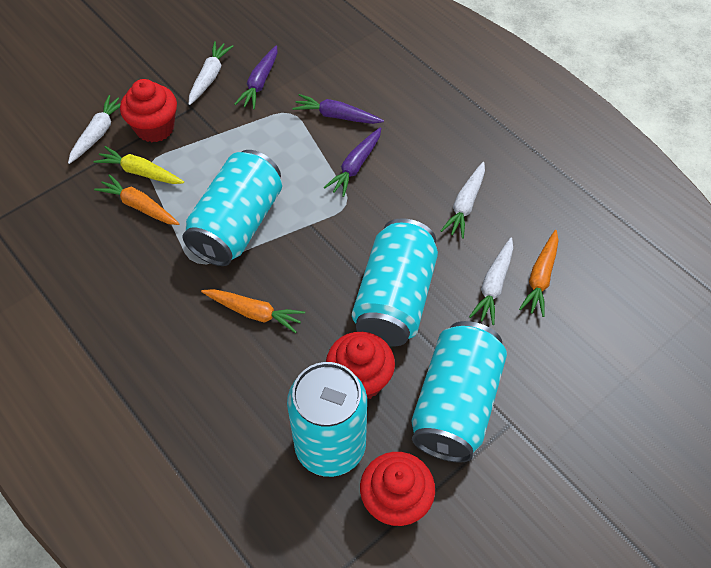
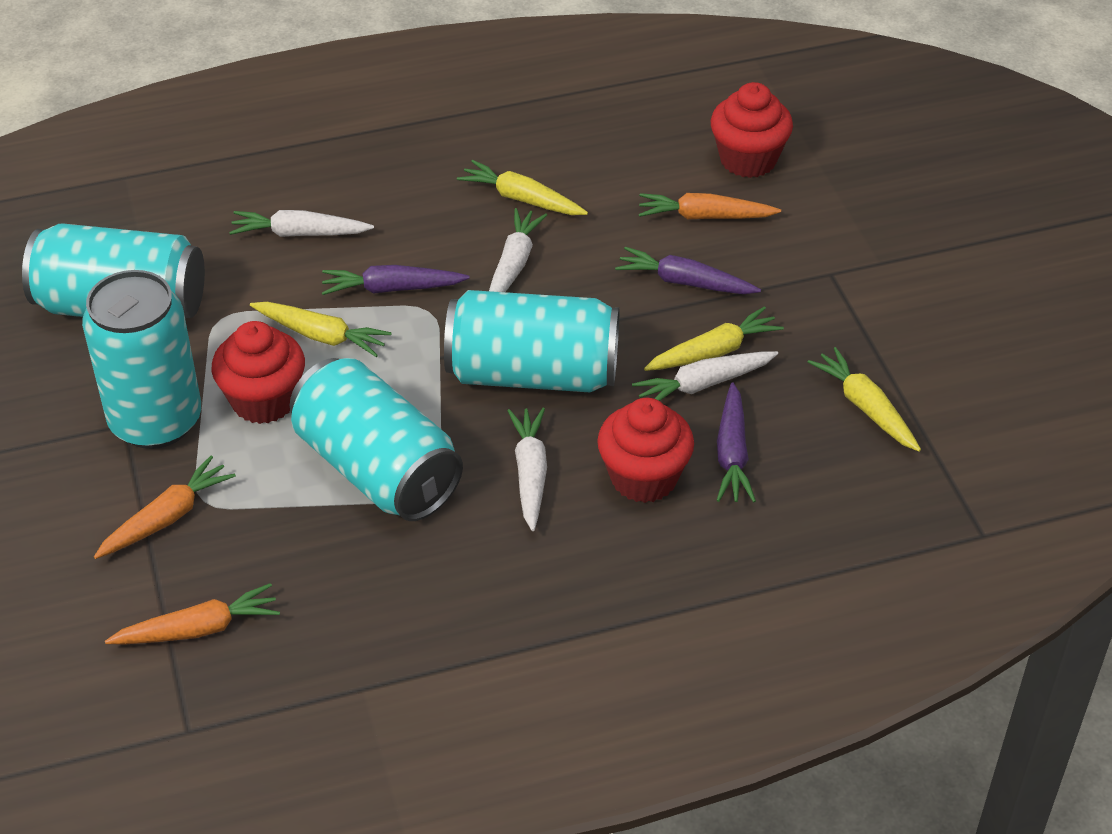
yellow carrot: 1 -> 4

